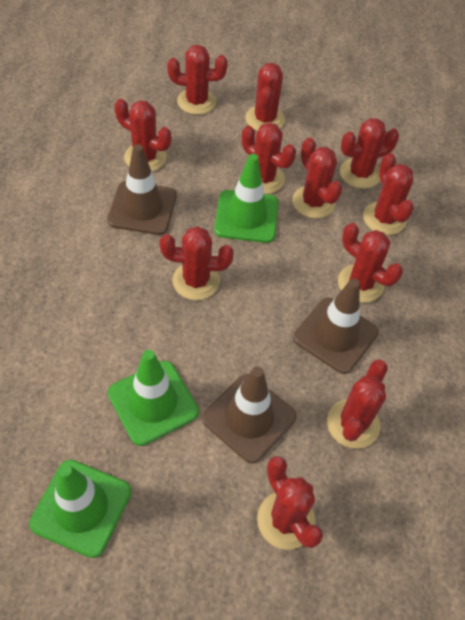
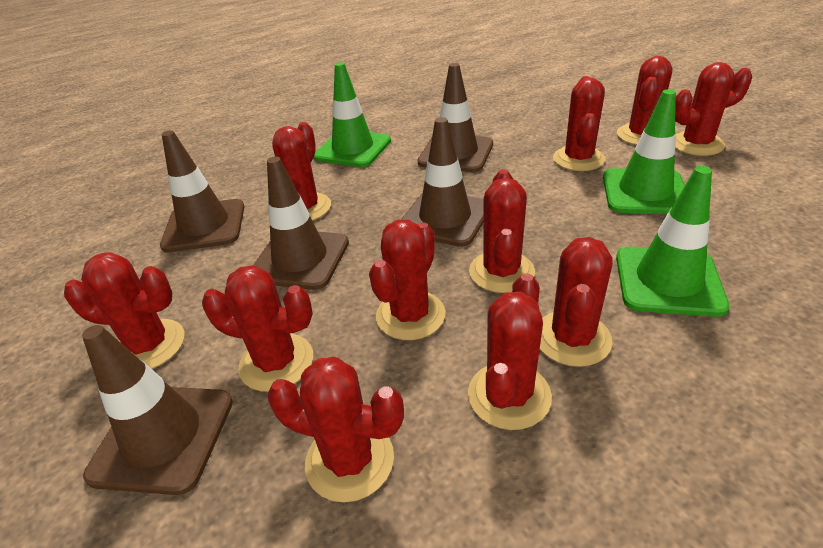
brown traffic cone: 3 -> 5

